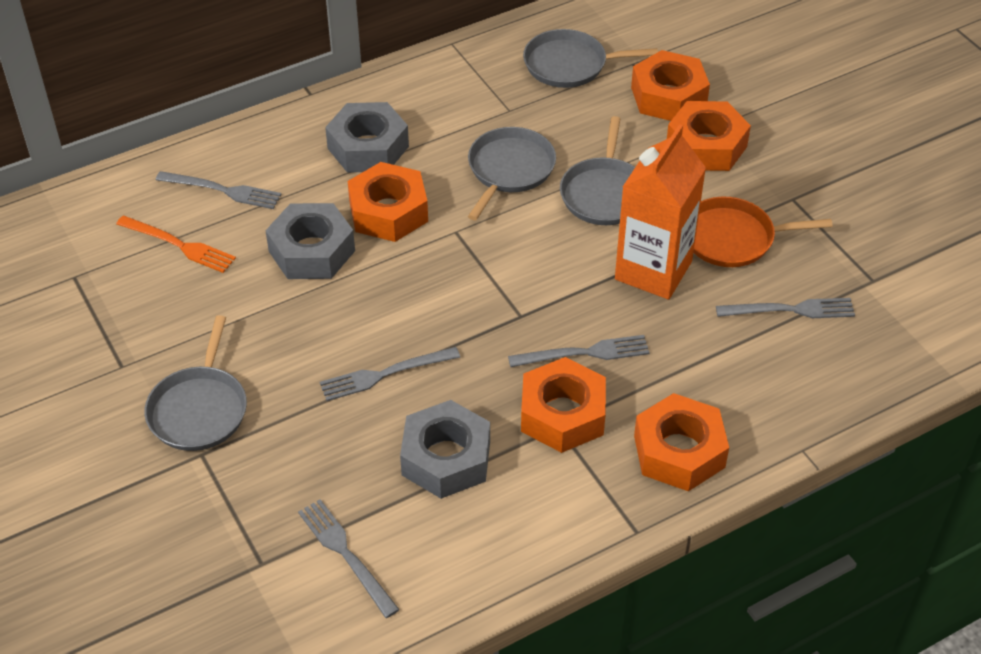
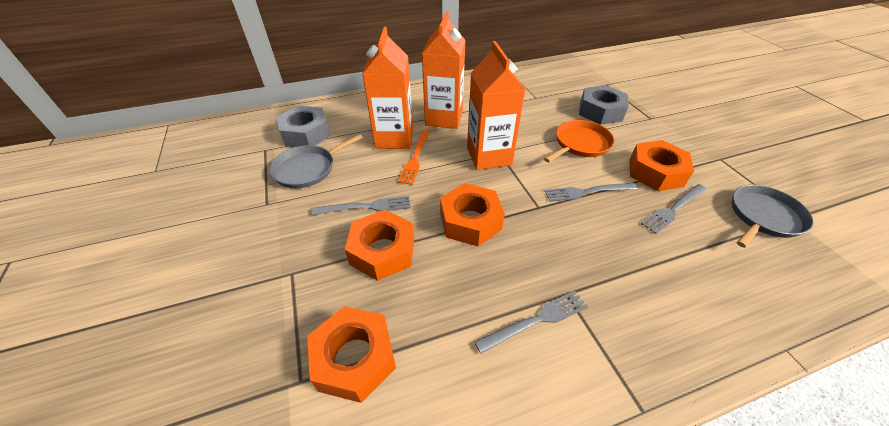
grey fork: 5 -> 4
grey nut: 3 -> 2
grey pan: 4 -> 2
orange carton: 1 -> 3
orange nut: 5 -> 4

